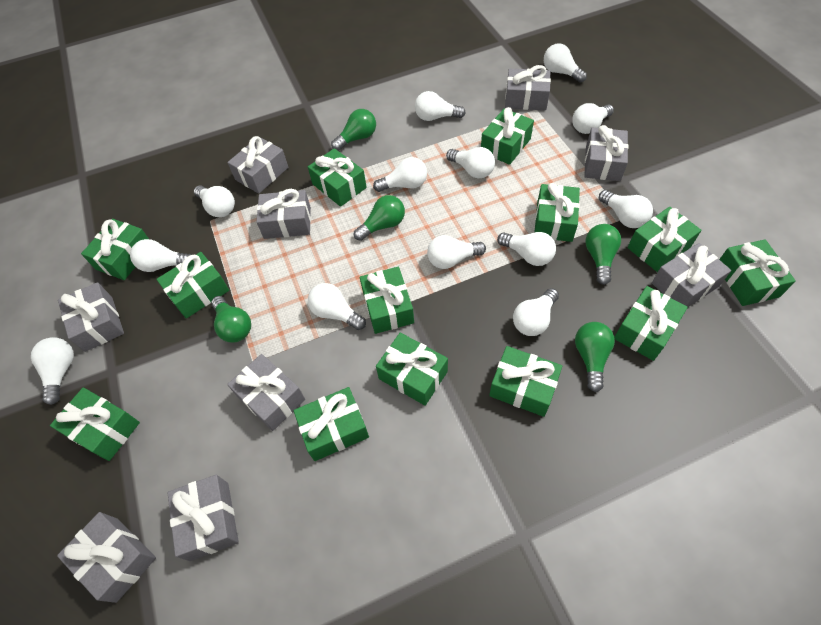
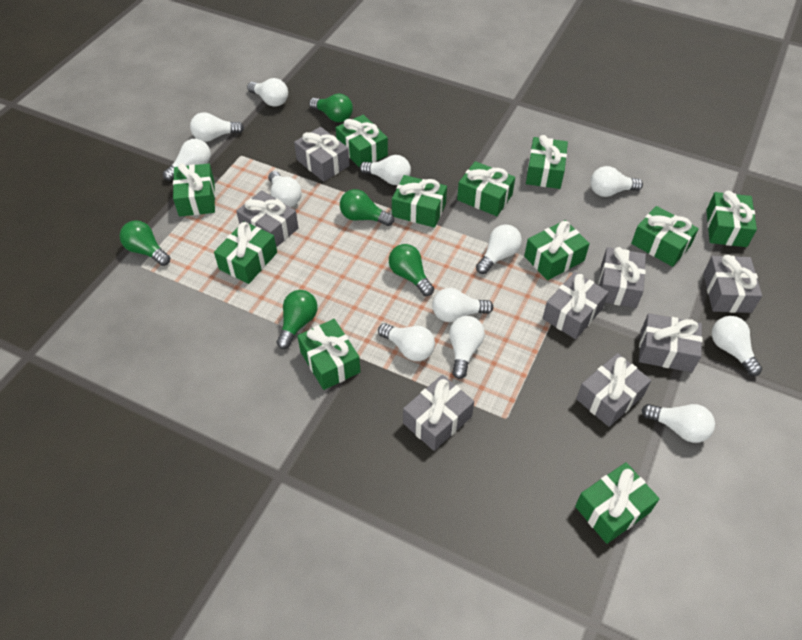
green gift: 13 -> 11
grey gift: 9 -> 8
white light bulb: 13 -> 12

